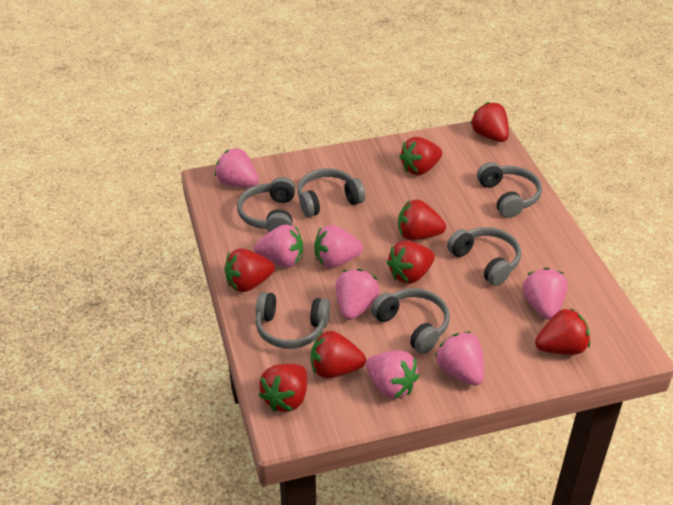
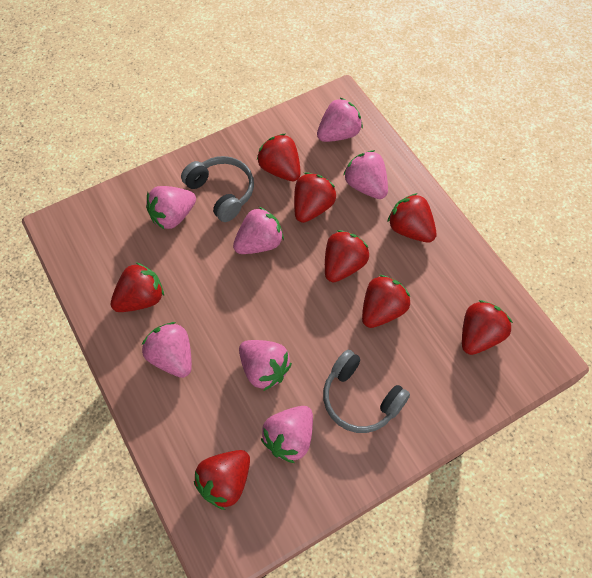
grey headphones: 6 -> 2

